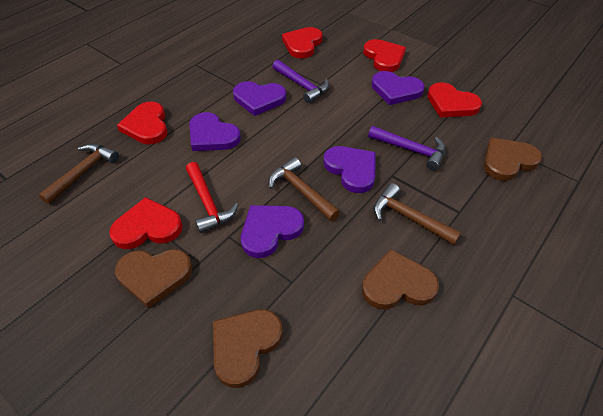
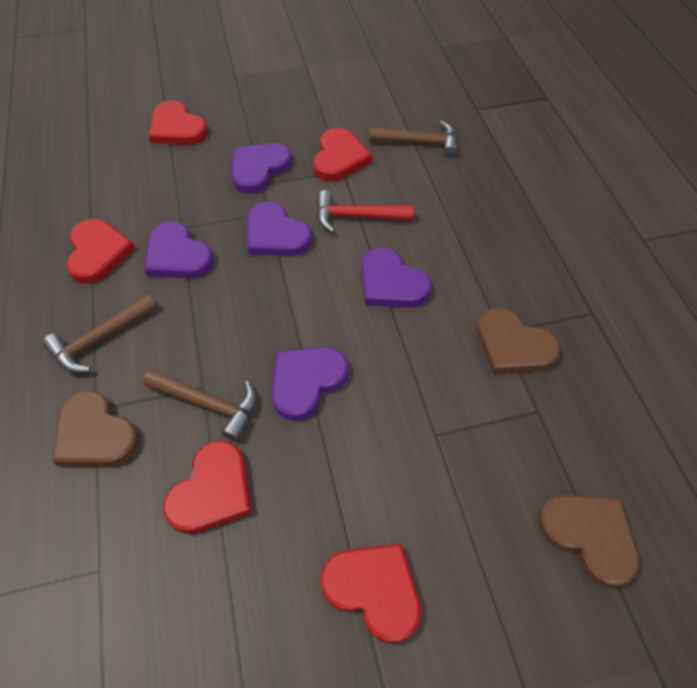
brown heart: 4 -> 3
purple hammer: 2 -> 0

